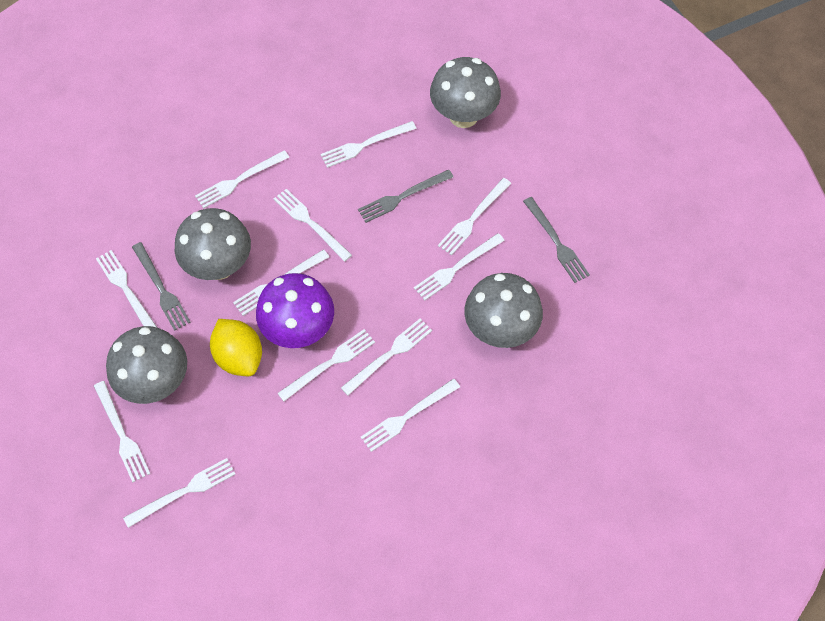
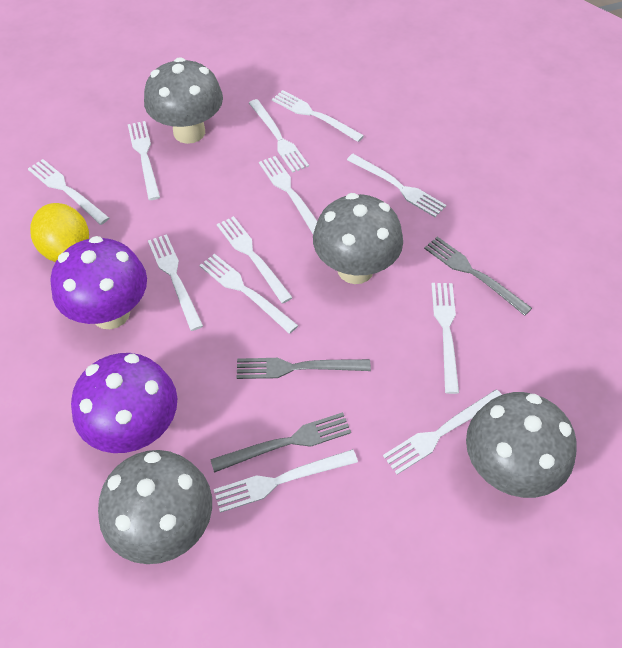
purple mushroom: 1 -> 2

